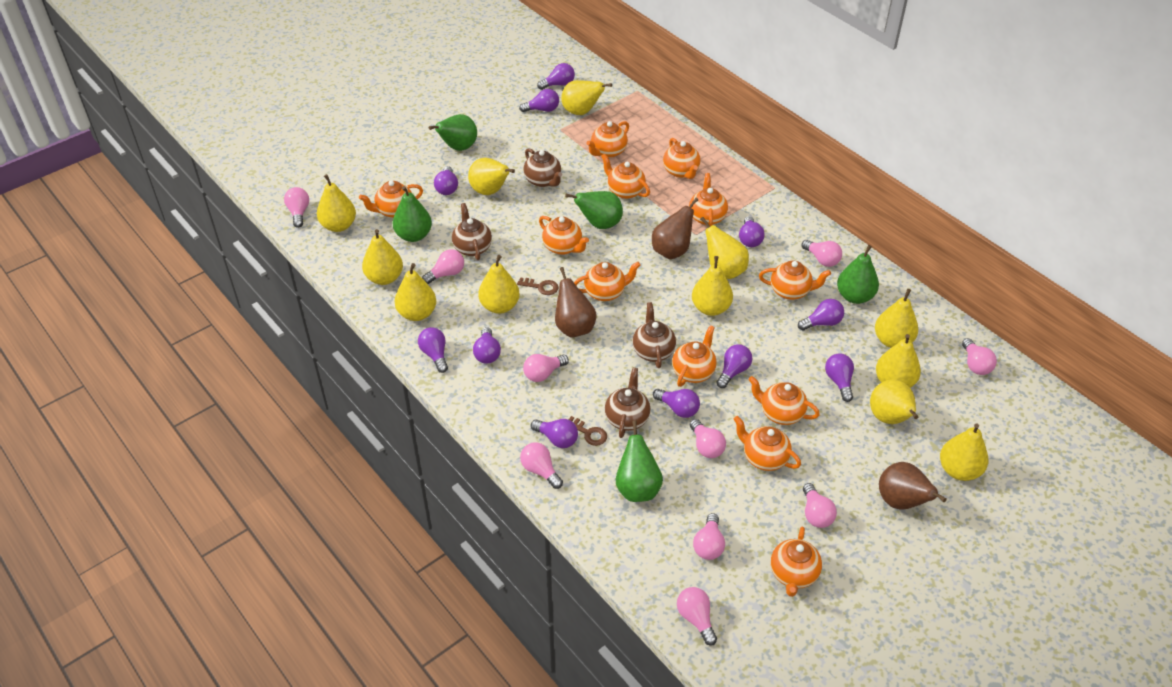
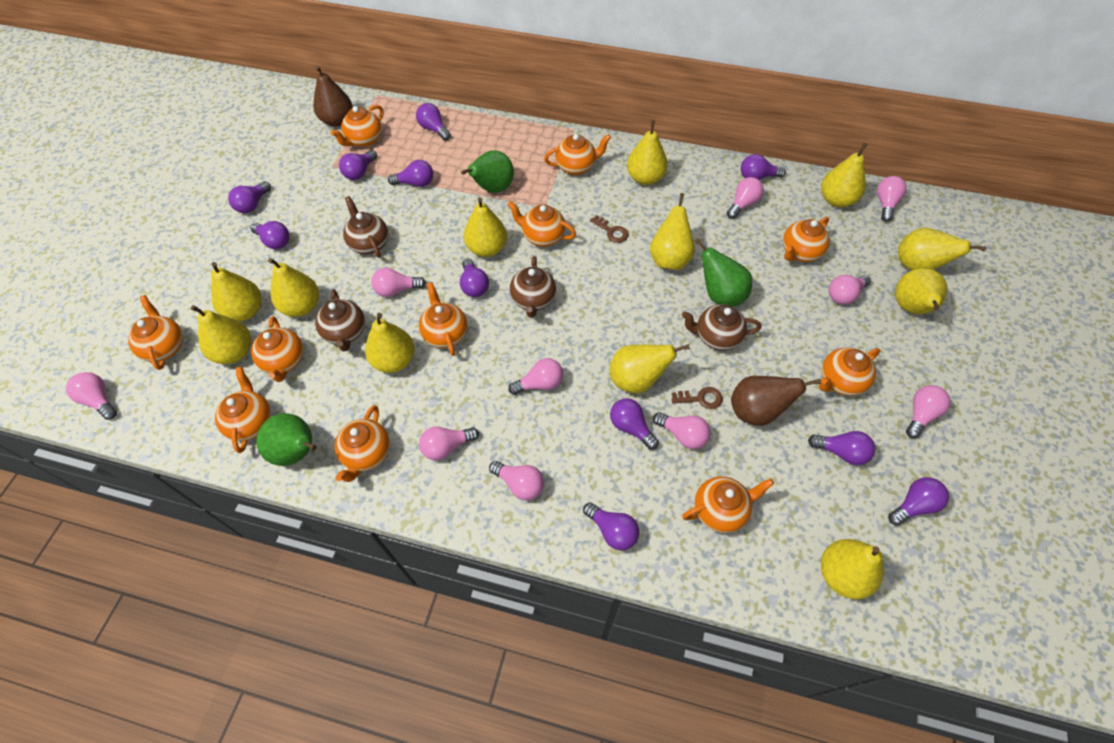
brown pear: 3 -> 2
green pear: 5 -> 3
orange teapot: 12 -> 11

